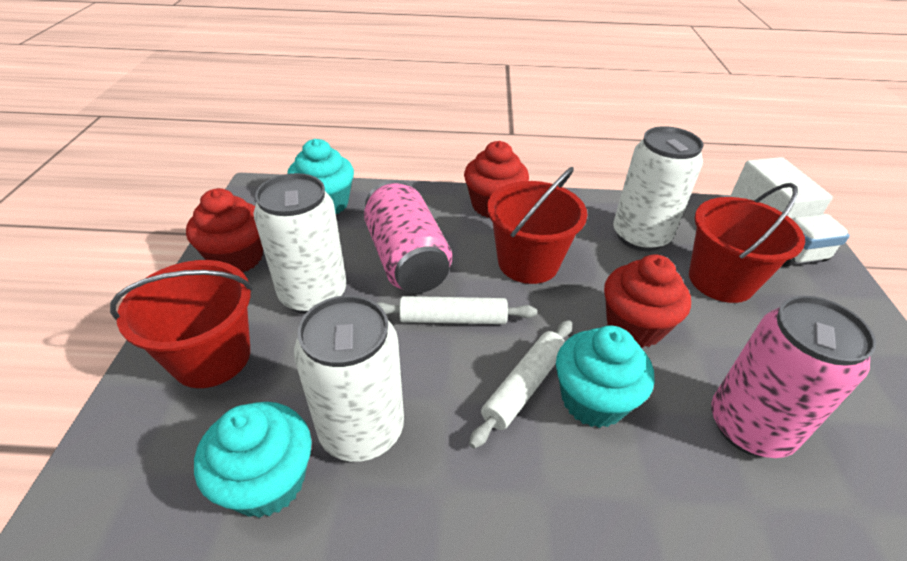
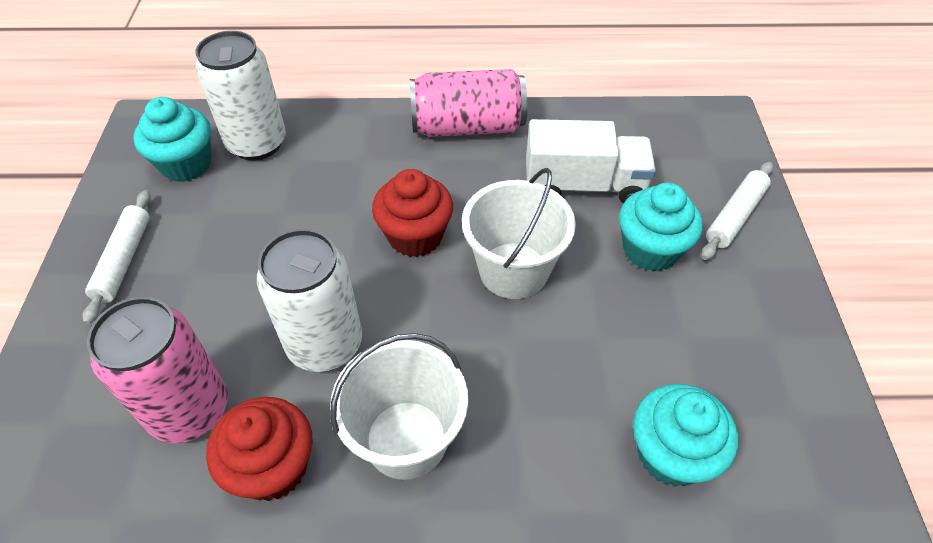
red bucket: 3 -> 0
red cupcake: 3 -> 2
white bucket: 0 -> 2
white can: 3 -> 2

